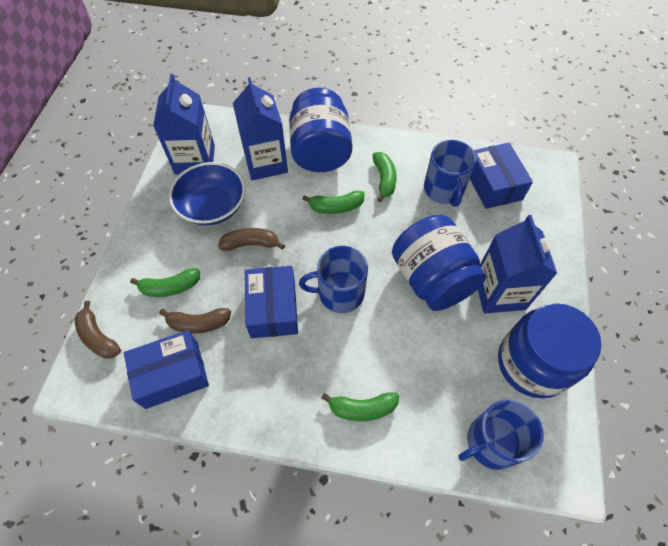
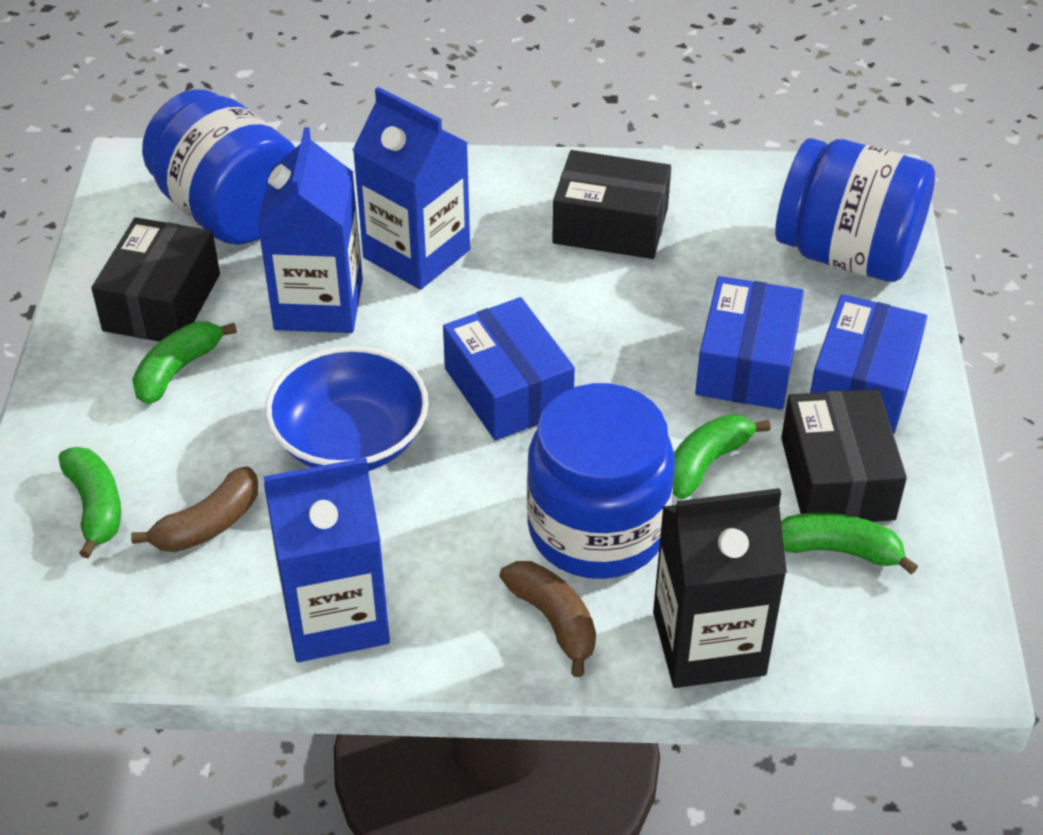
black box: 0 -> 3
black carton: 0 -> 1
blue mug: 3 -> 0
brown banana: 3 -> 2

